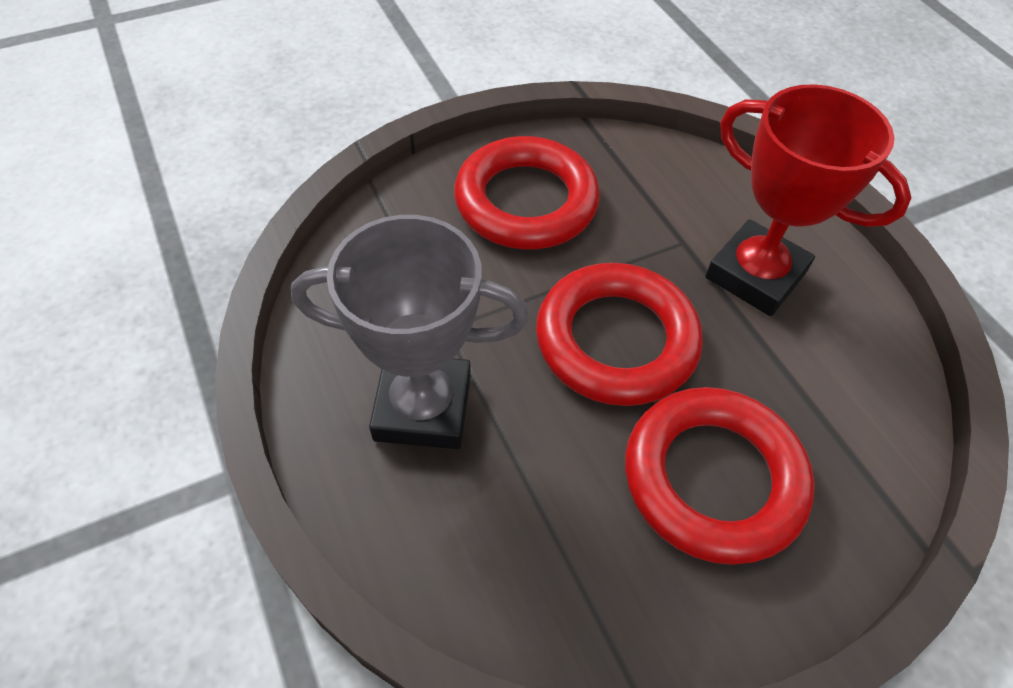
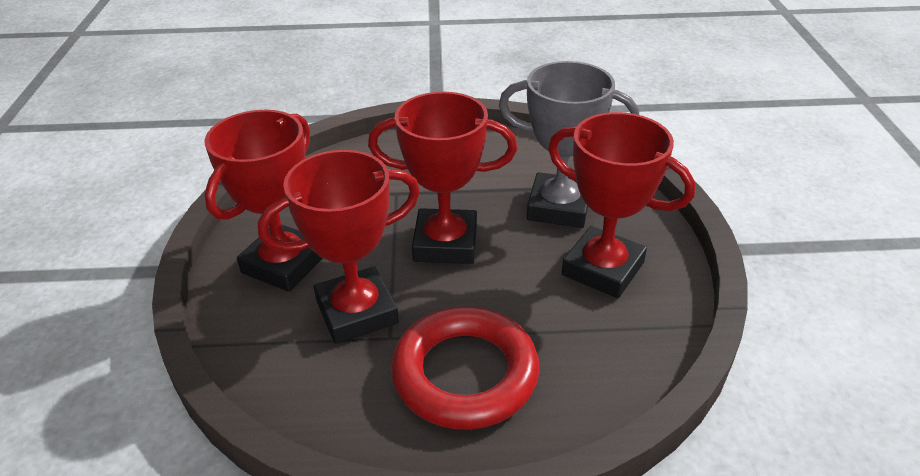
red ring: 3 -> 1
red trophy: 1 -> 4

